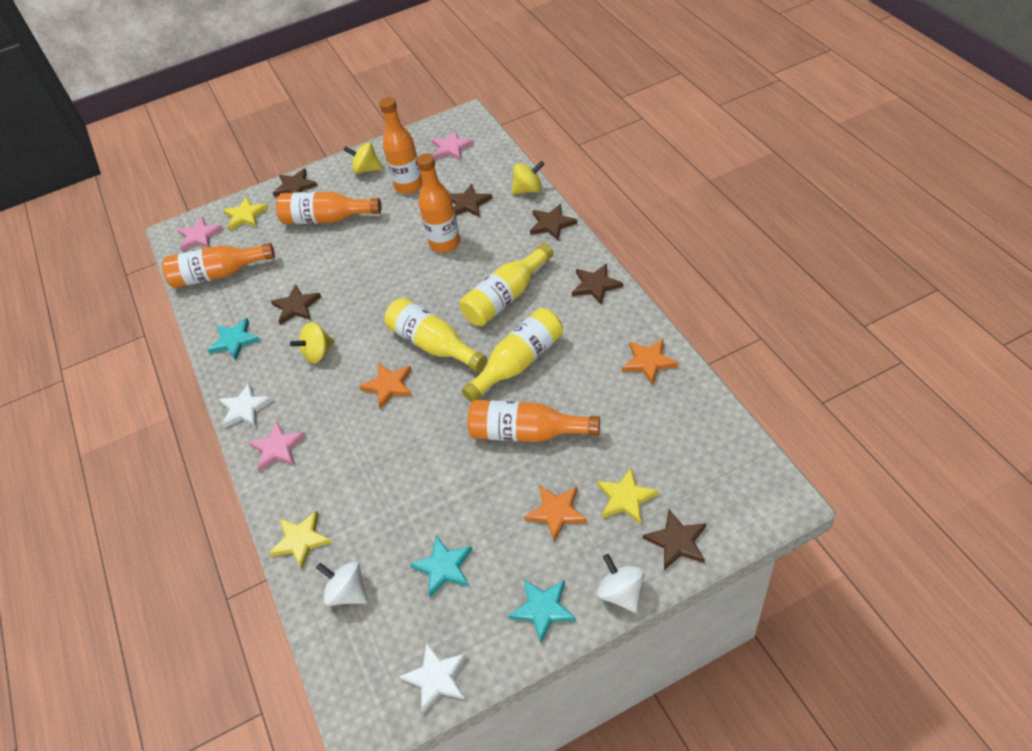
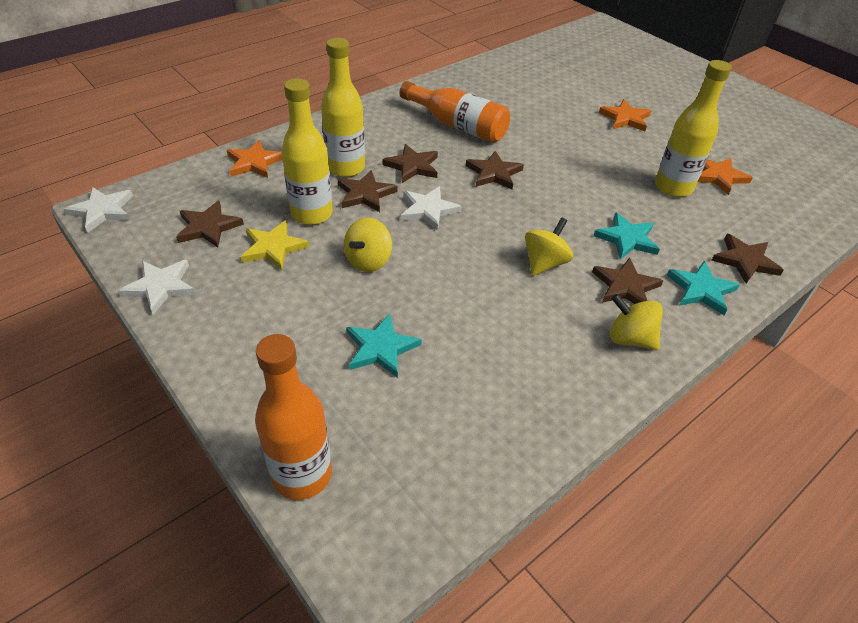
orange bottle: 5 -> 2
pink star: 3 -> 0
white spinning top: 2 -> 0
white star: 2 -> 3
yellow star: 3 -> 1

